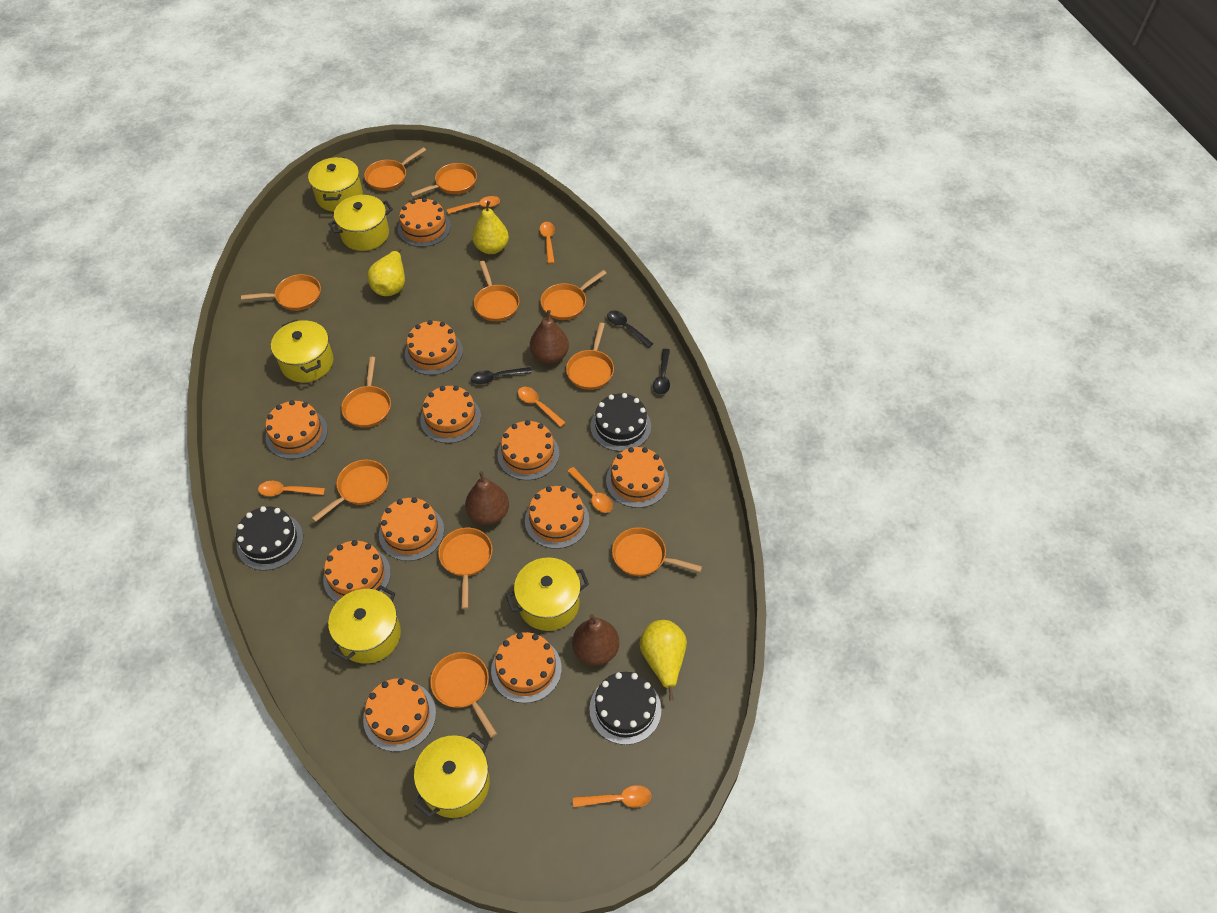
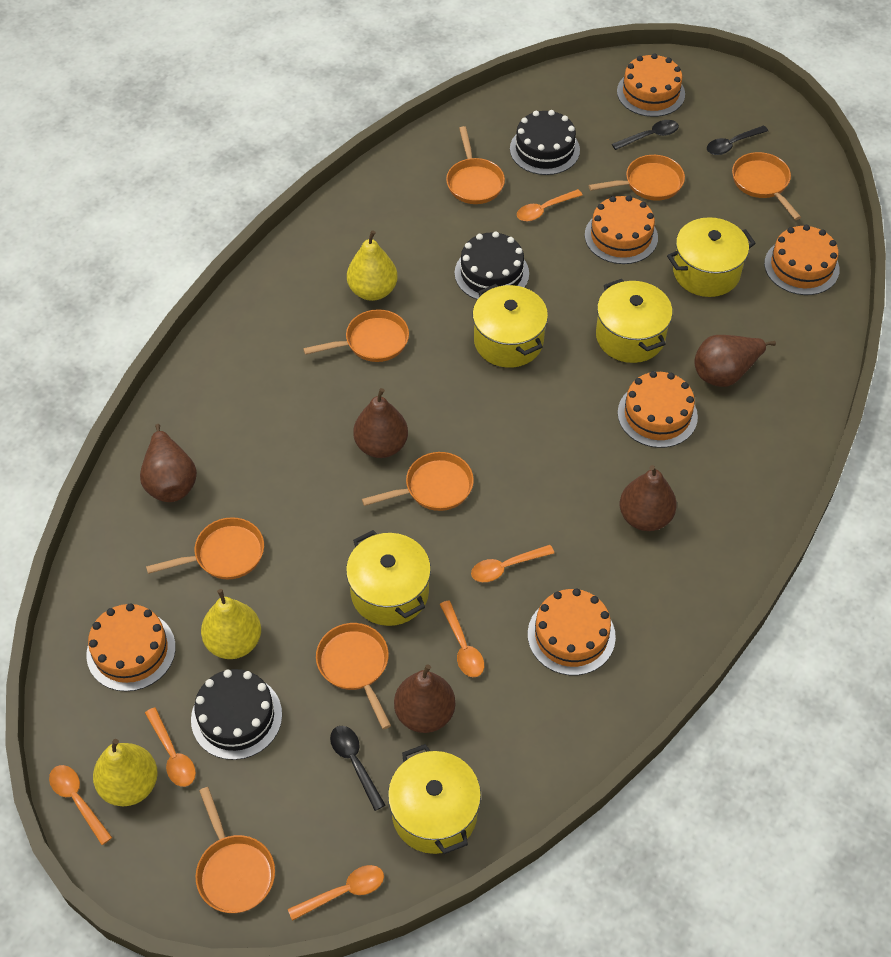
brown pear: 3 -> 5
orange cake: 11 -> 6
orange pan: 11 -> 8
yellow pot: 6 -> 5

